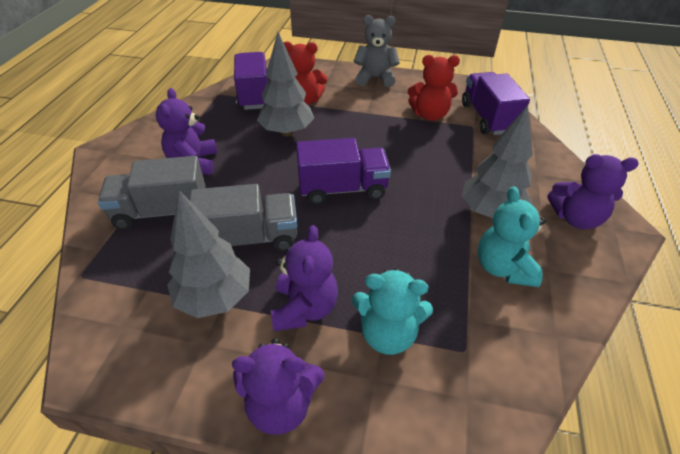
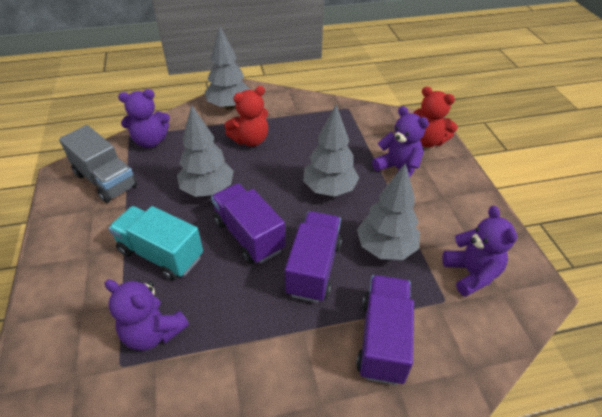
grey teddy bear: 1 -> 0
grey tree: 3 -> 4
grey truck: 2 -> 1
turquoise teddy bear: 2 -> 0
turquoise truck: 0 -> 1

